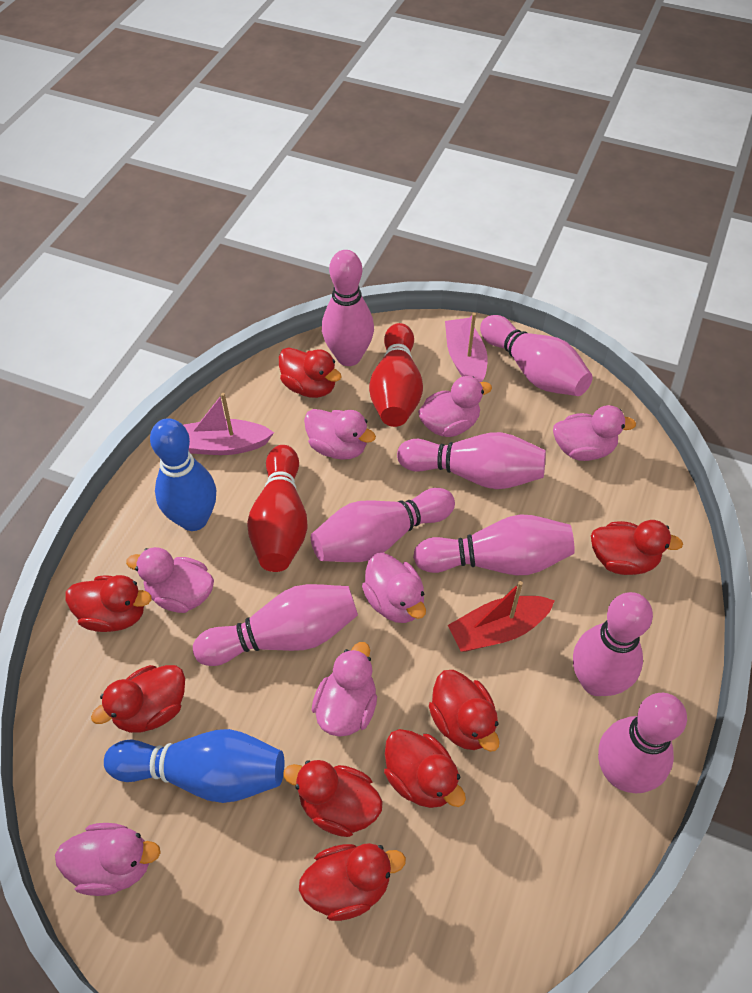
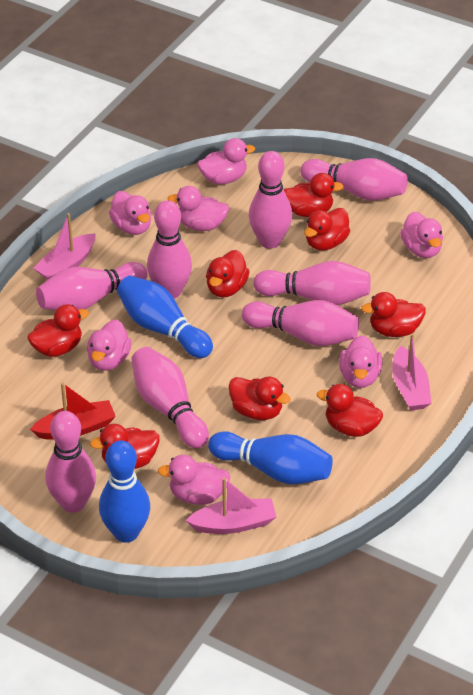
blue bowling pin: 2 -> 3
pink boat: 2 -> 3
red bowling pin: 2 -> 0

